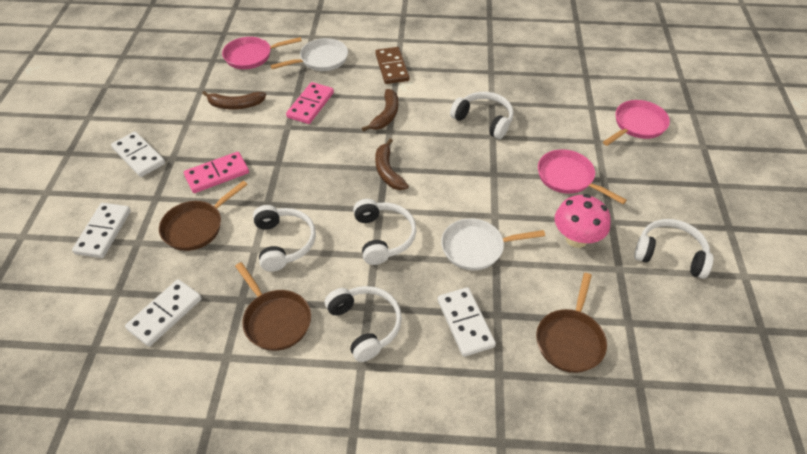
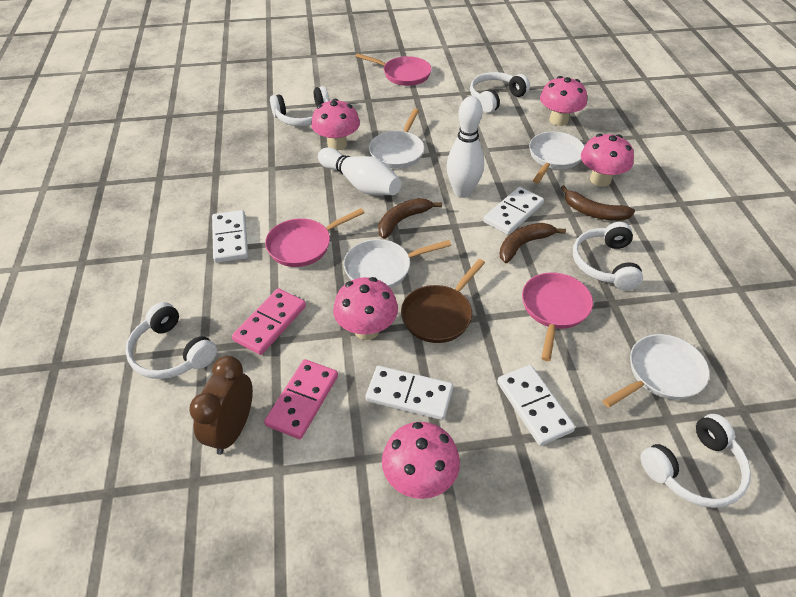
brown clock: 0 -> 1
brown domino: 1 -> 0
brown pan: 3 -> 1
pink mushroom: 1 -> 5
white bowling pin: 0 -> 2
white pan: 2 -> 4

